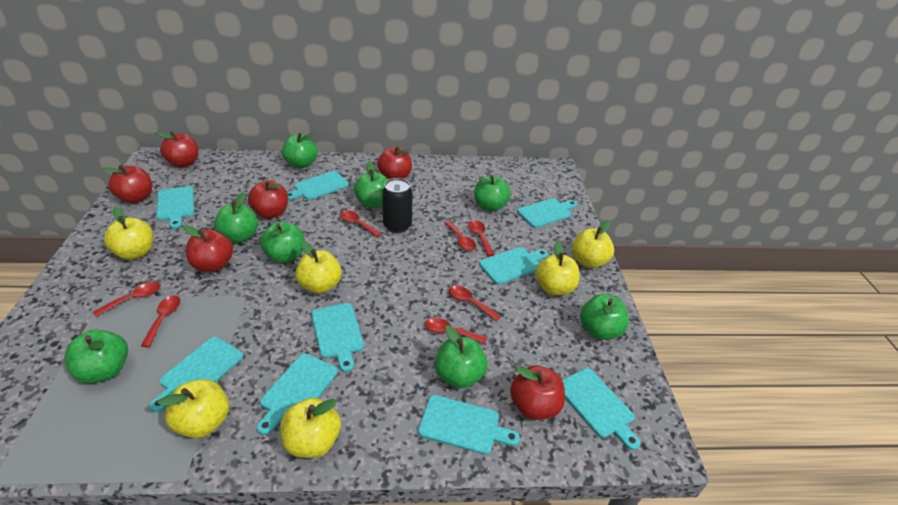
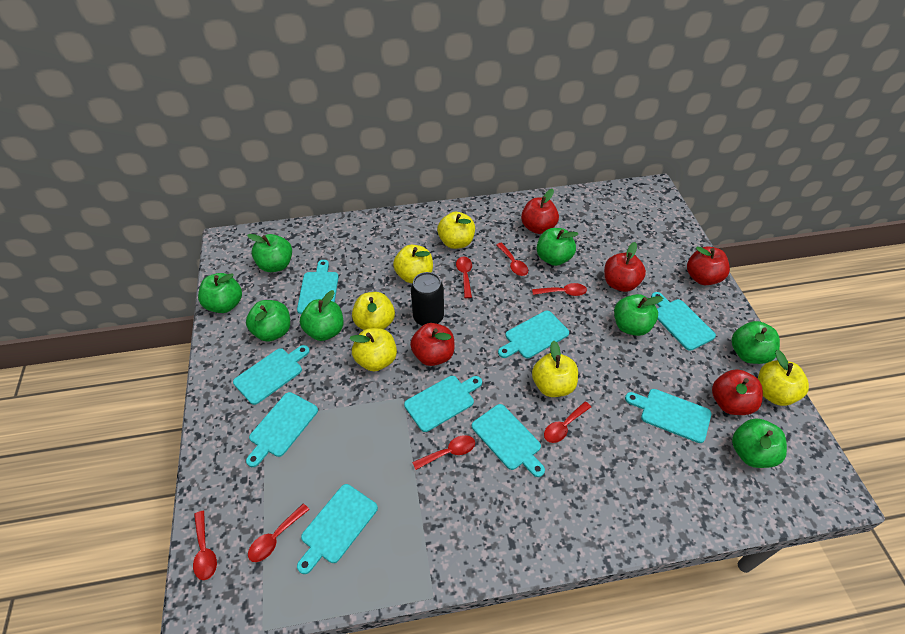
red apple: 6 -> 5

